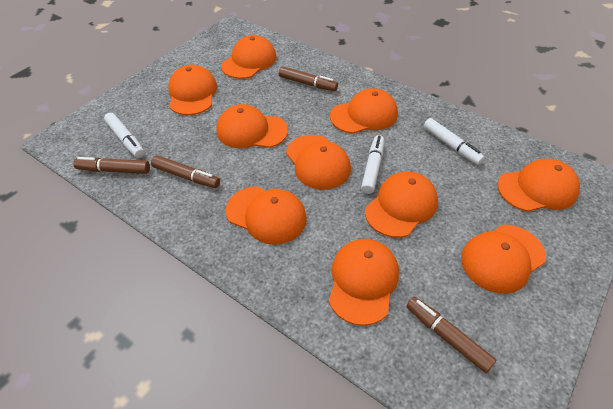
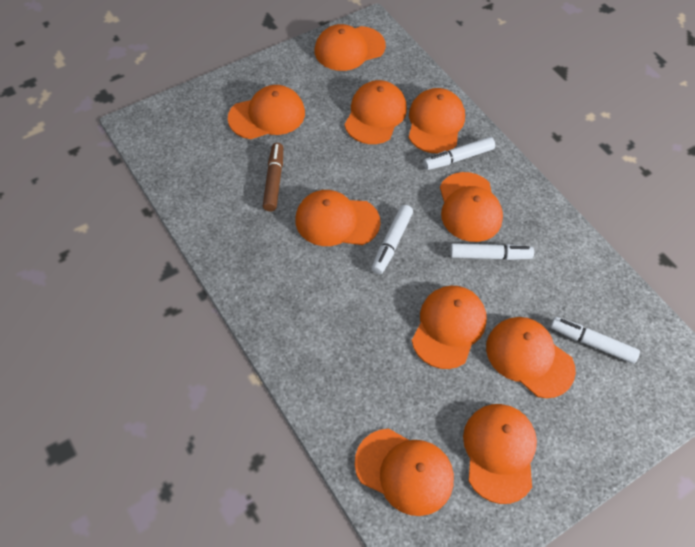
brown marker: 4 -> 1
white marker: 3 -> 4

